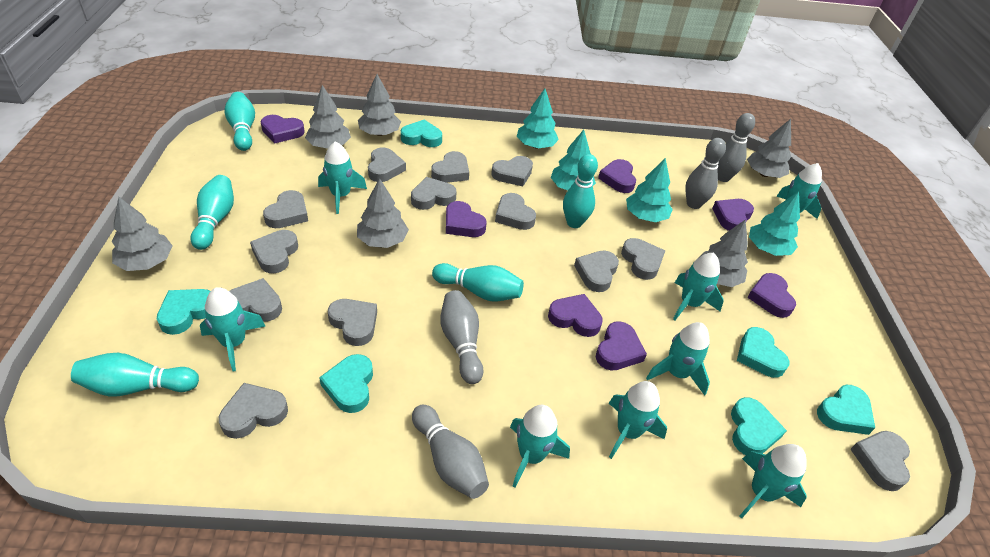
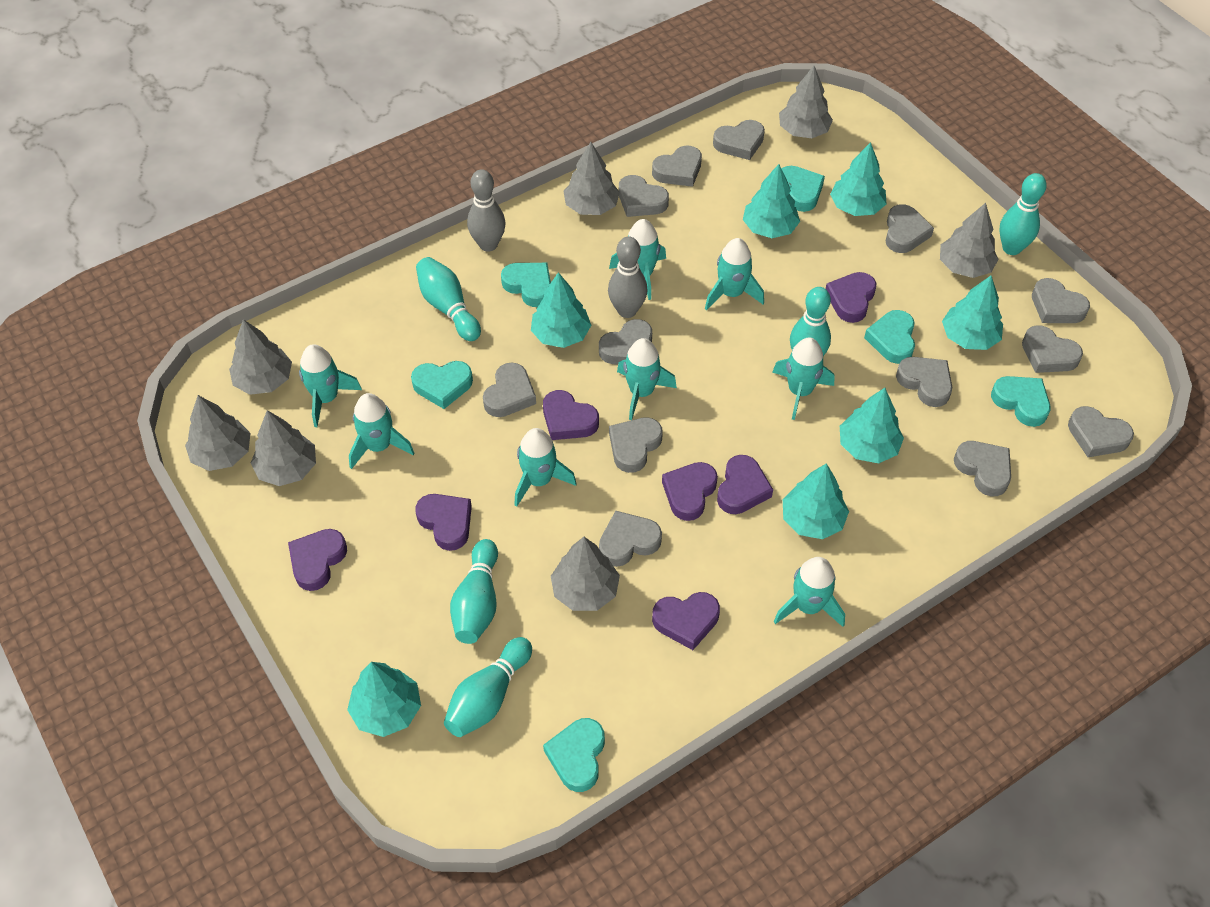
grey bowling pin: 4 -> 2
grey tree: 6 -> 7
turquoise tree: 4 -> 7

